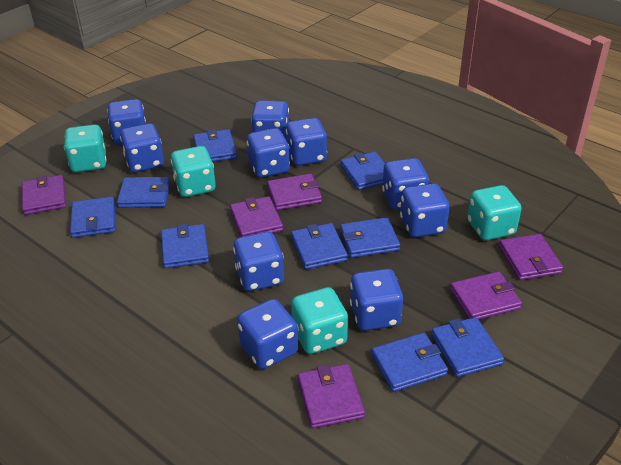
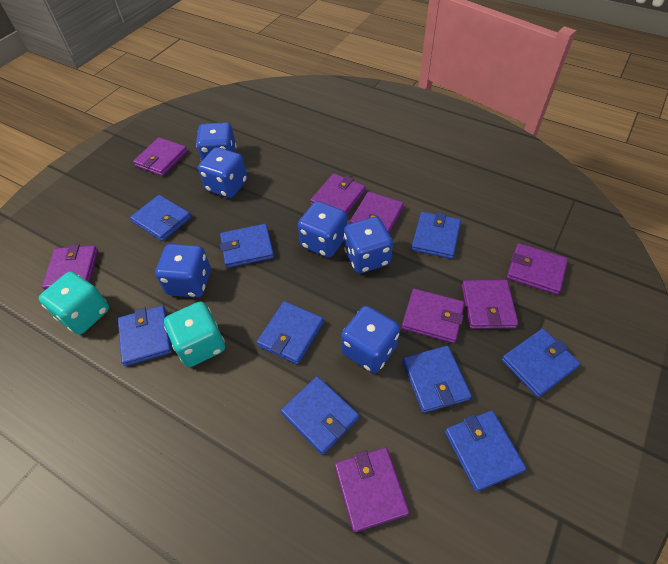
blue dice: 10 -> 6
purple wallet: 6 -> 8
turquoise dice: 4 -> 2

